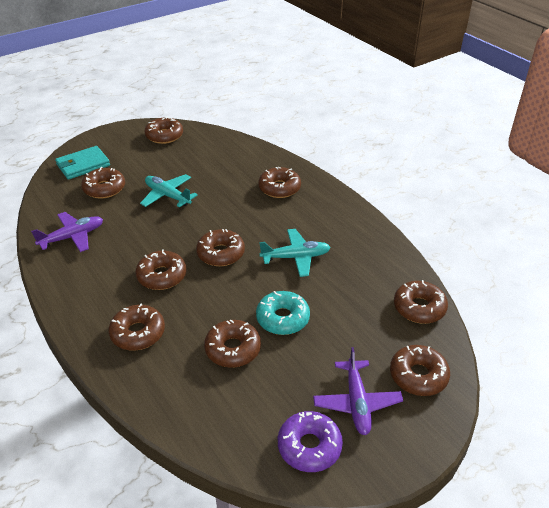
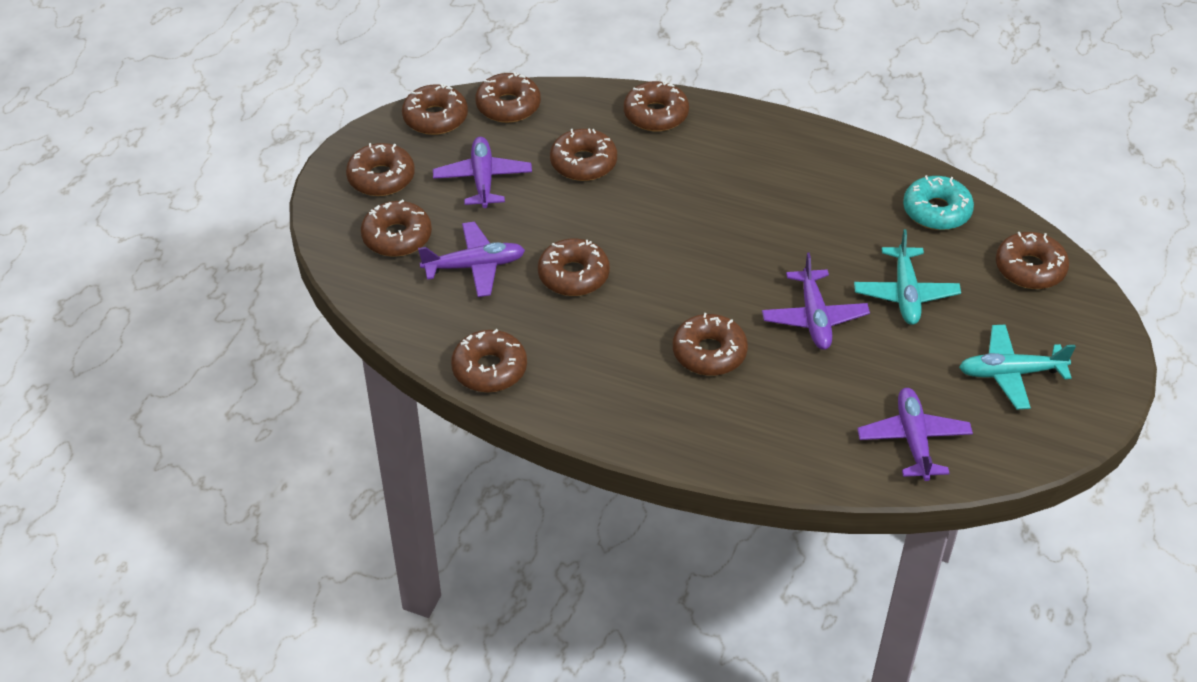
brown donut: 9 -> 10
purple donut: 1 -> 0
purple plane: 2 -> 4
turquoise wallet: 1 -> 0

